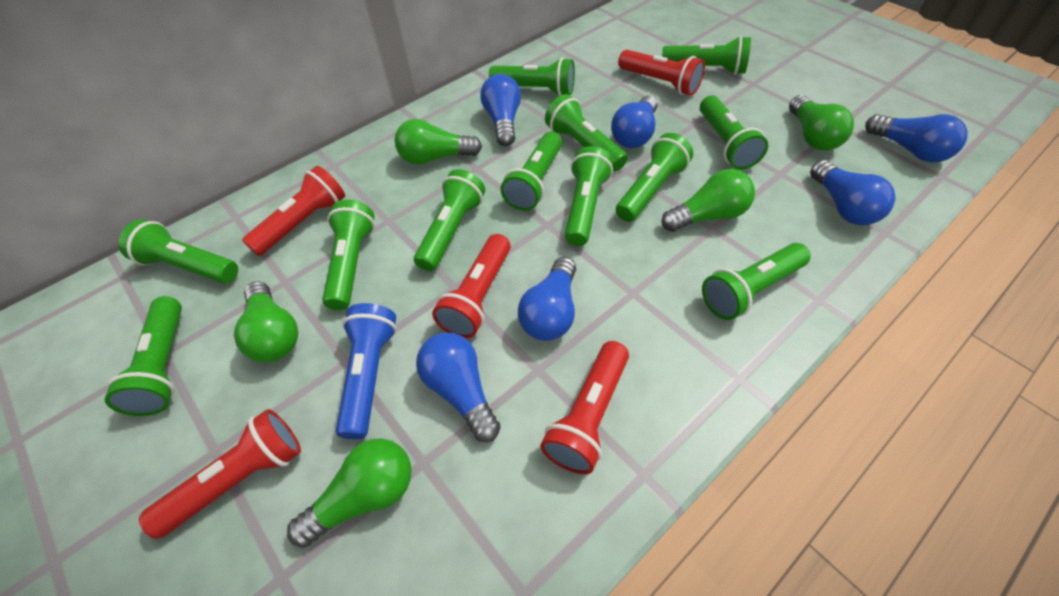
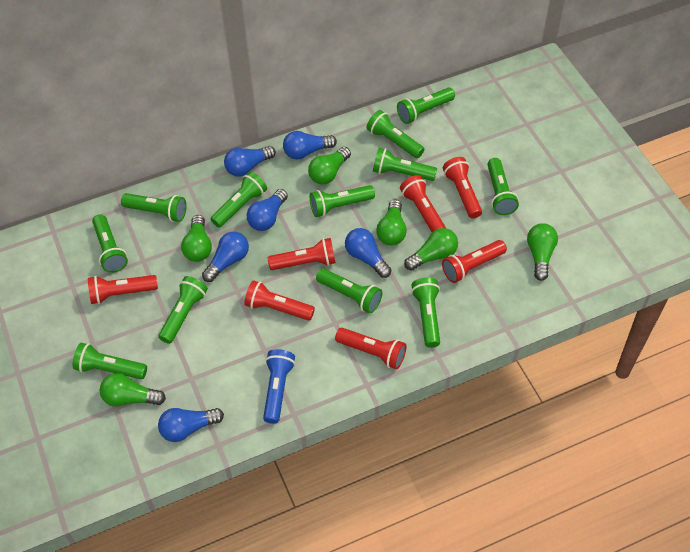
green light bulb: 5 -> 6
red flashlight: 5 -> 7

